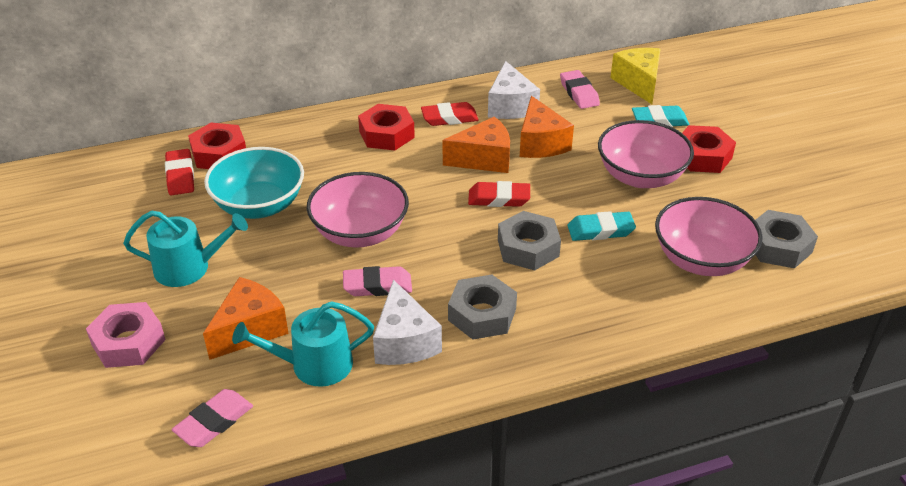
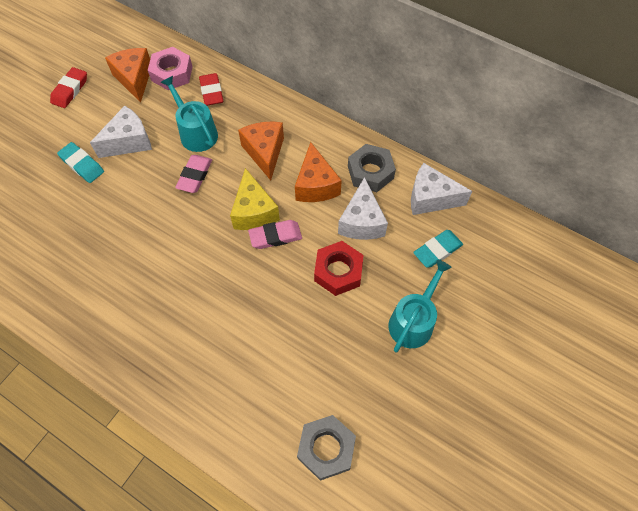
grey nut: 3 -> 2
pink bowl: 3 -> 0
pink eraser: 3 -> 2
red eraser: 3 -> 2
red nut: 3 -> 1
turquoise bowl: 1 -> 0
white cheese: 2 -> 3

